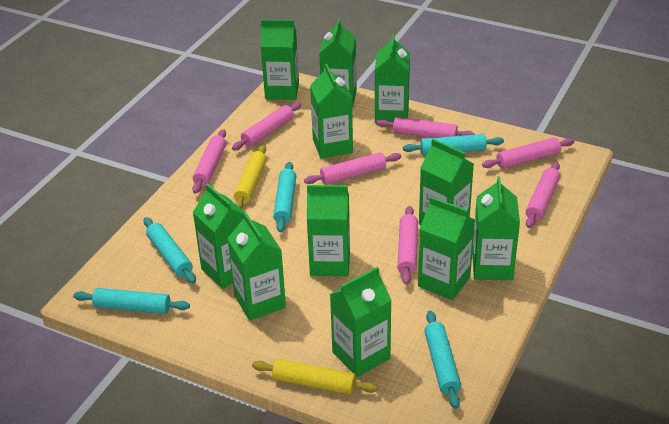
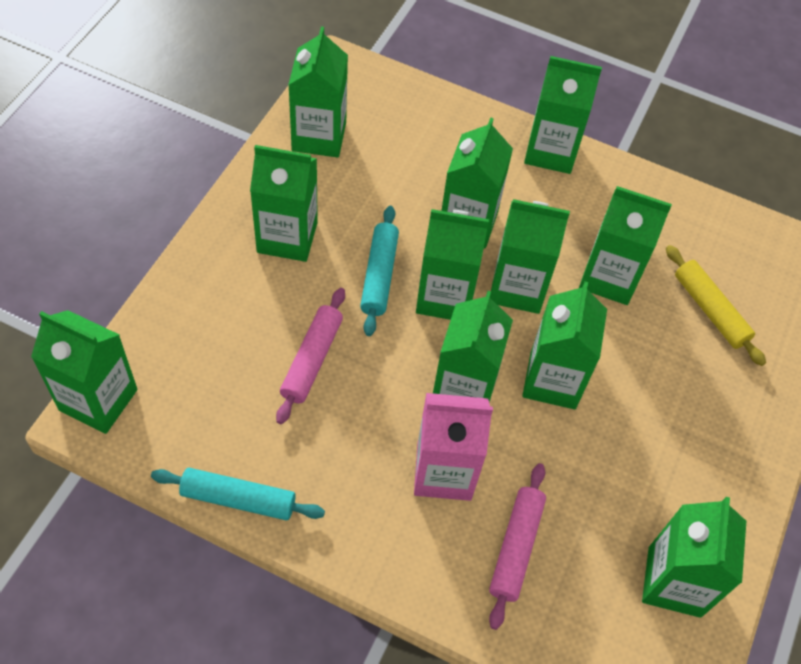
pink carton: 0 -> 1
pink rolling pin: 7 -> 2
turquoise rolling pin: 5 -> 2
yellow rolling pin: 2 -> 1

